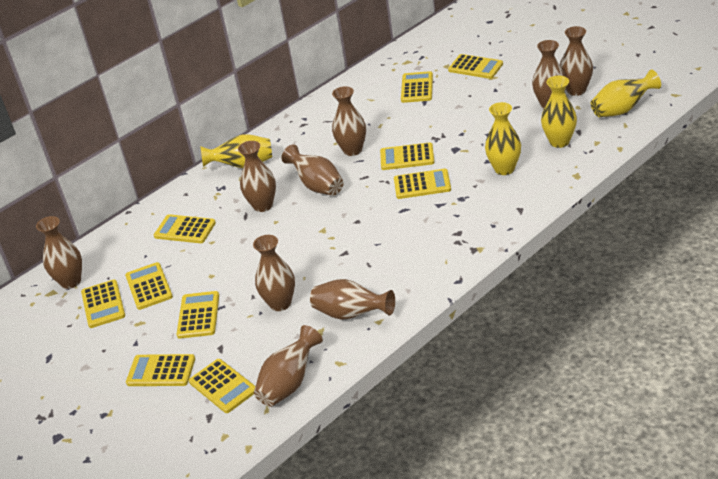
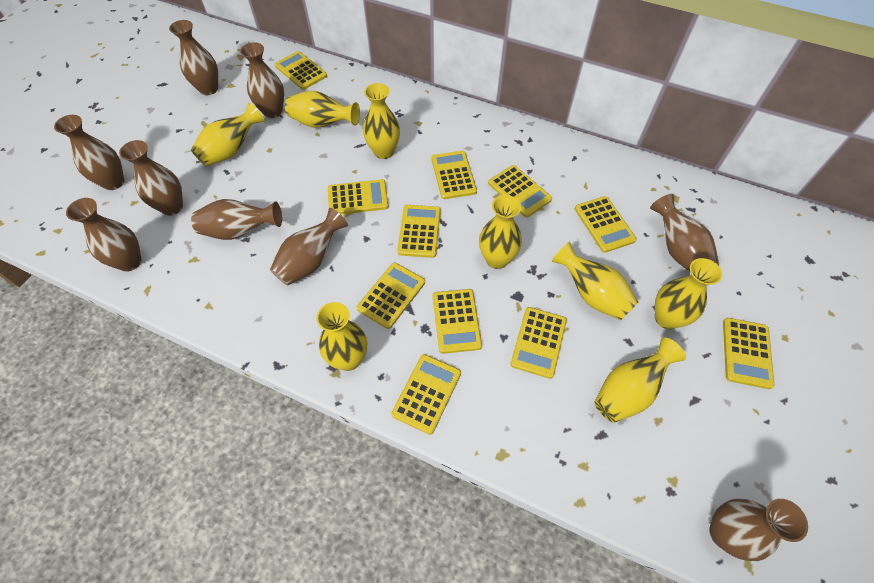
yellow calculator: 10 -> 11
yellow vase: 4 -> 8

